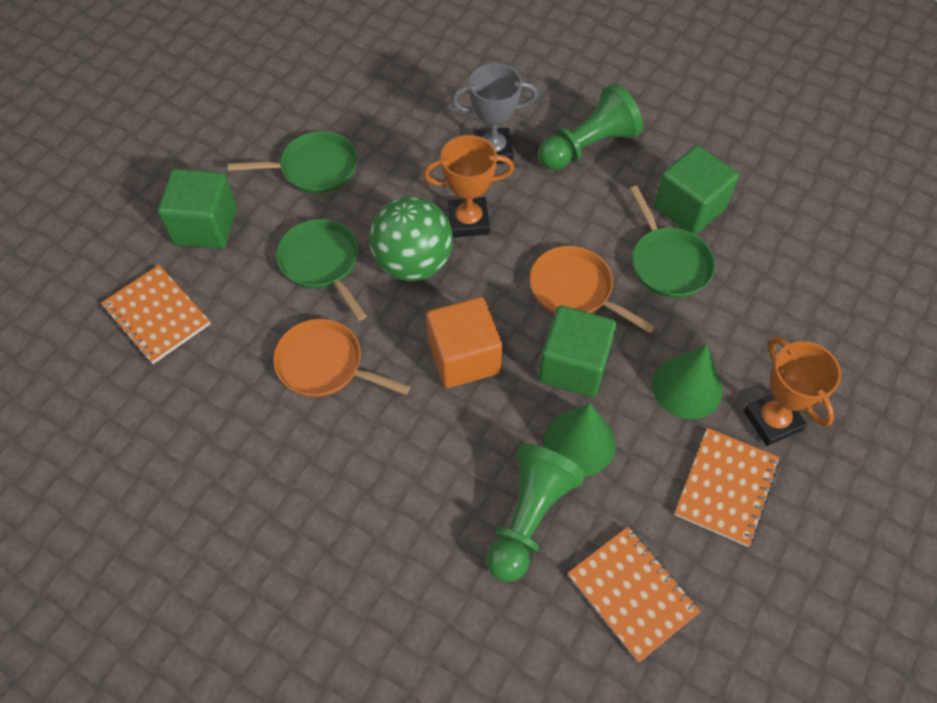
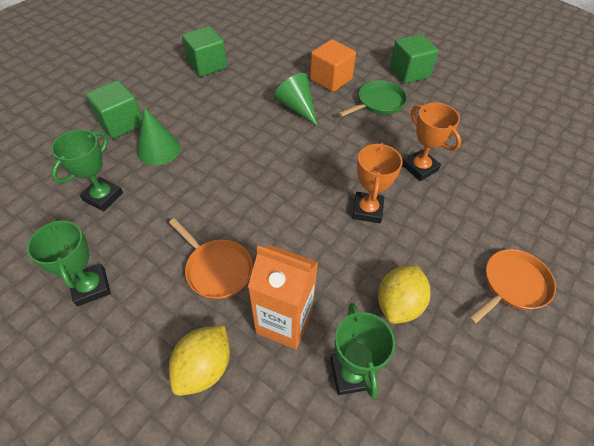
green ball: 1 -> 0
green pan: 3 -> 1
green pawn: 2 -> 0
green trophy: 0 -> 3
grey trophy: 1 -> 0
orange carton: 0 -> 1
orange notebook: 3 -> 0
yellow lemon: 0 -> 2

